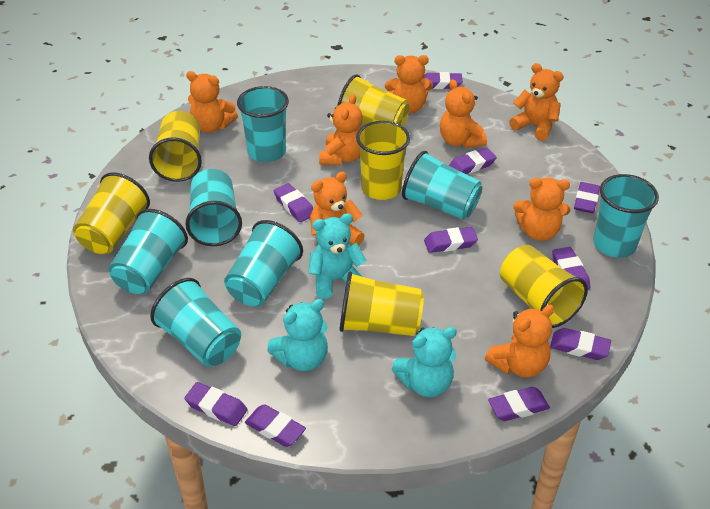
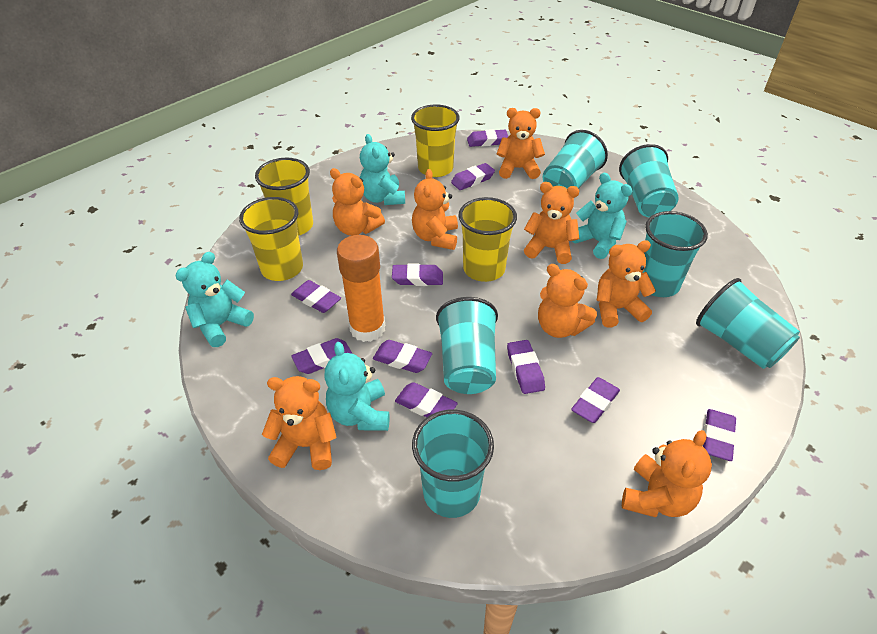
orange glue stick: 0 -> 1
turquoise cup: 7 -> 6
turquoise teddy bear: 3 -> 4
yellow cup: 6 -> 4

